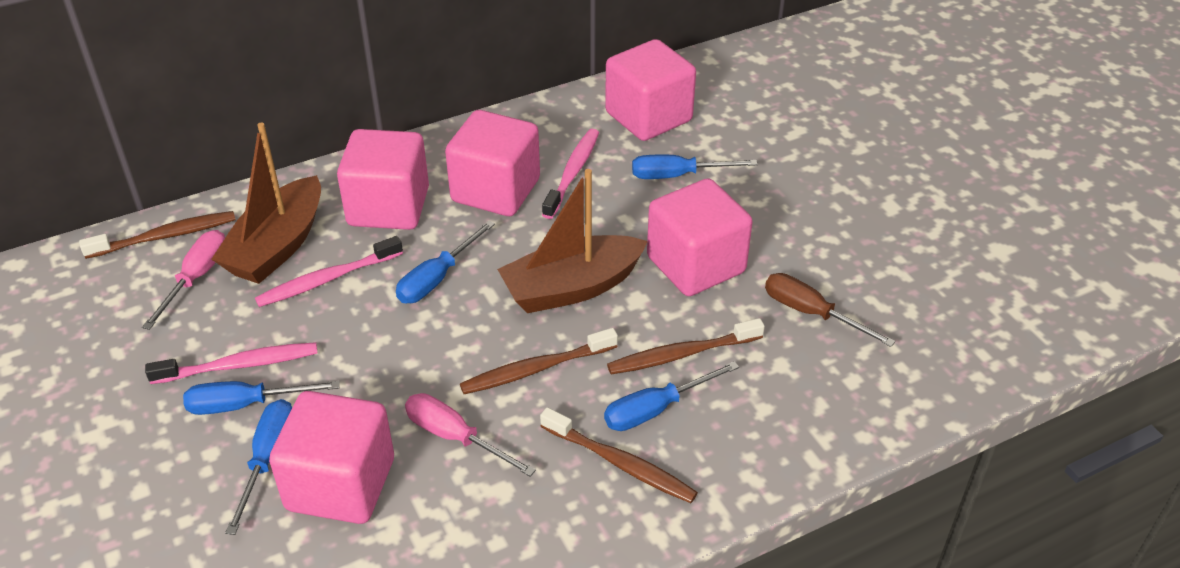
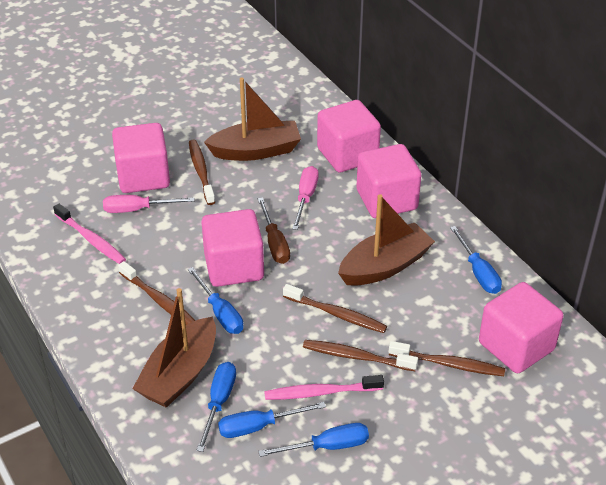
brown boat: 2 -> 3
brown toothbrush: 4 -> 5
pink toothbrush: 3 -> 2

